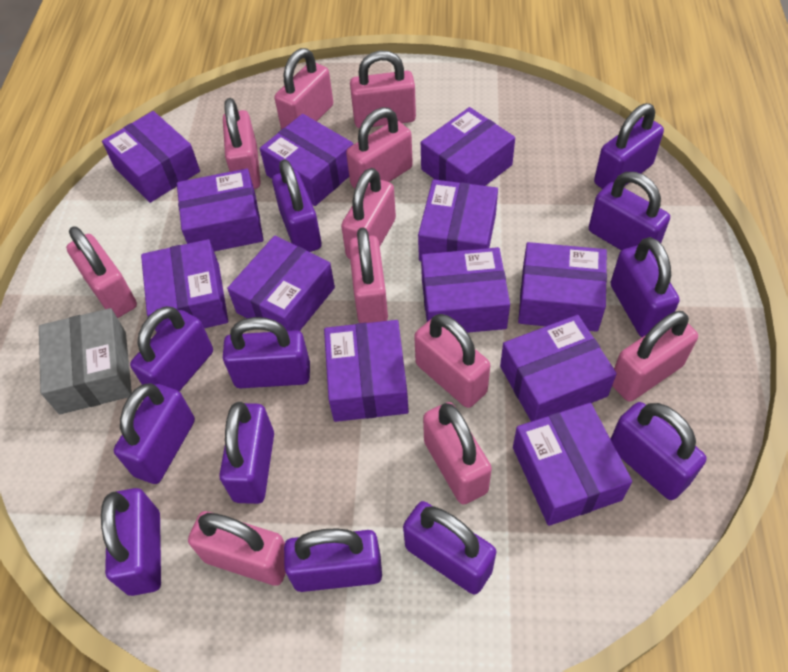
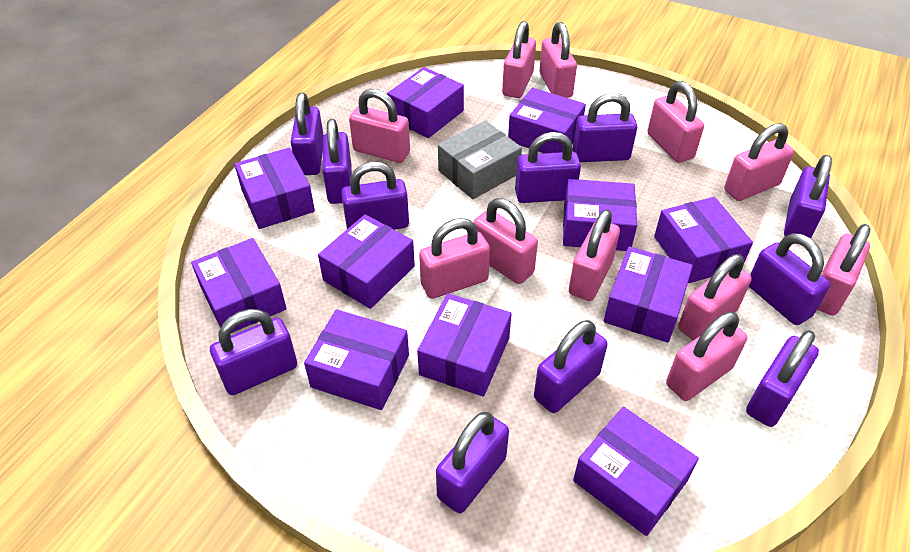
purple box: 12 -> 11
purple padlock: 12 -> 11

